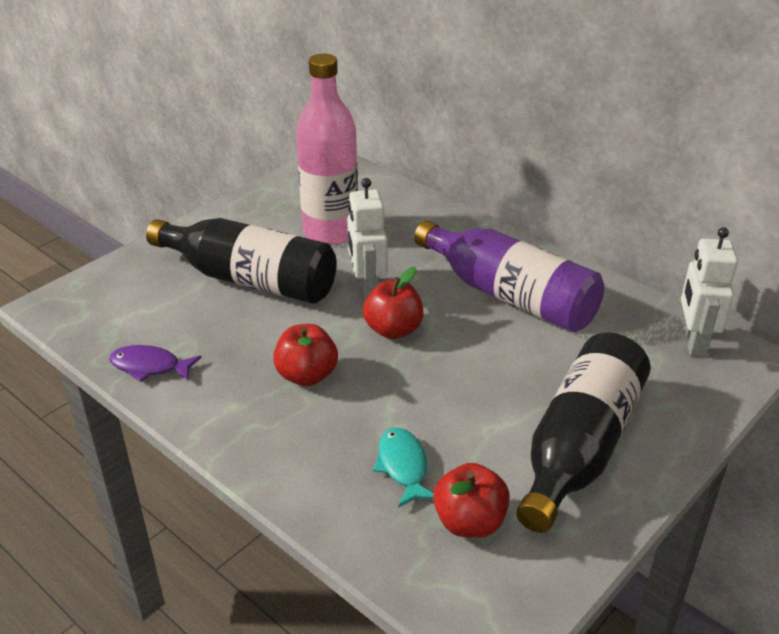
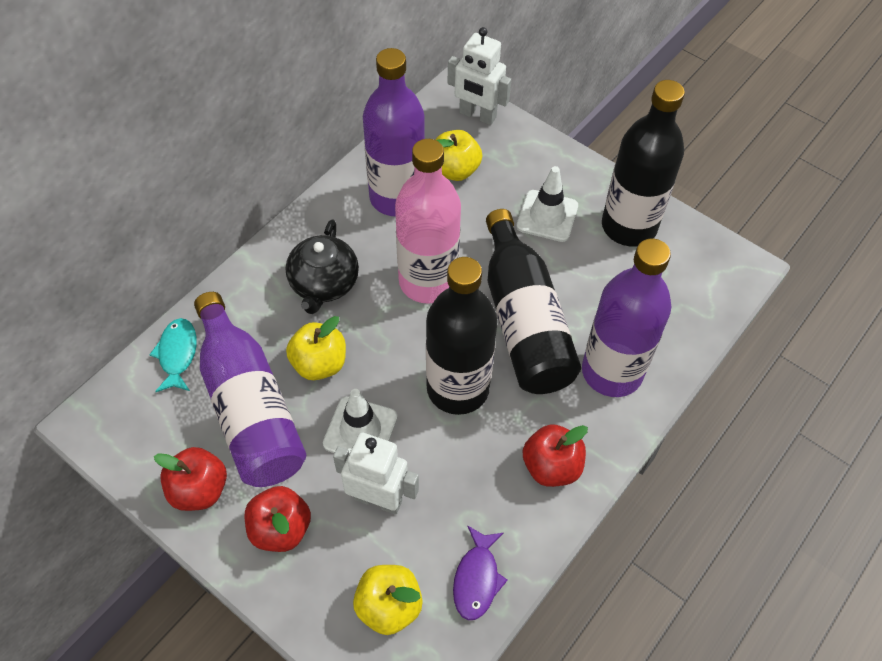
black bottle: 2 -> 3
black teapot: 0 -> 1
purple bottle: 1 -> 3
white traffic cone: 0 -> 2
yellow apple: 0 -> 3

